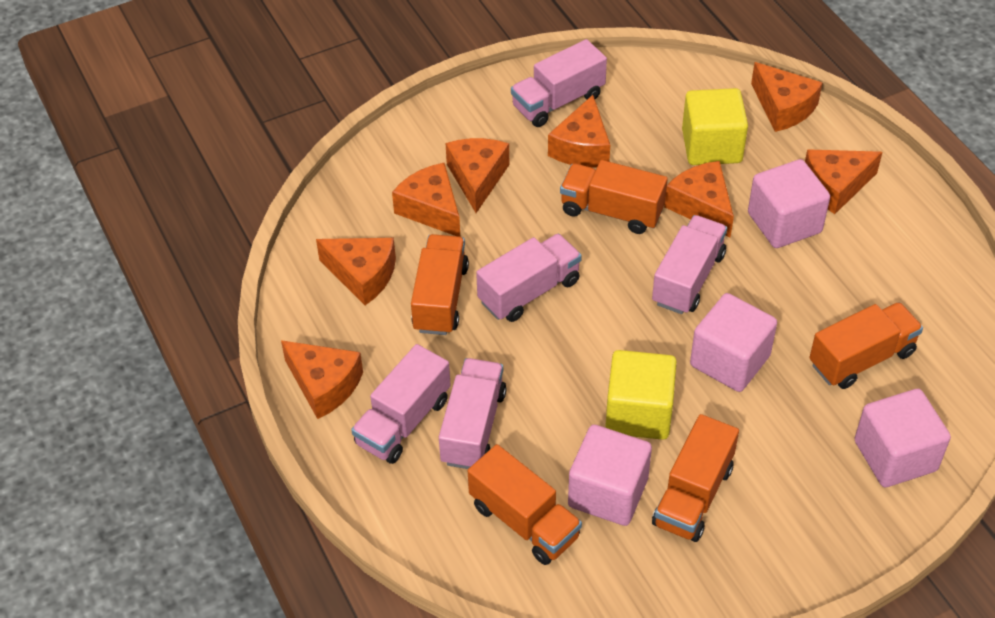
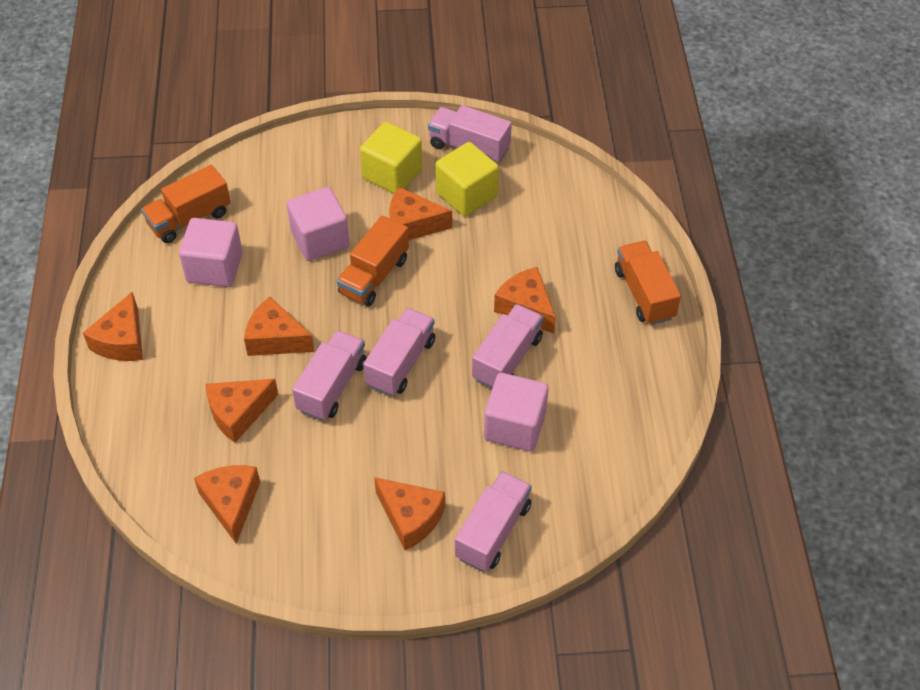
orange cheese: 8 -> 7
orange truck: 5 -> 3
pink cube: 4 -> 3

